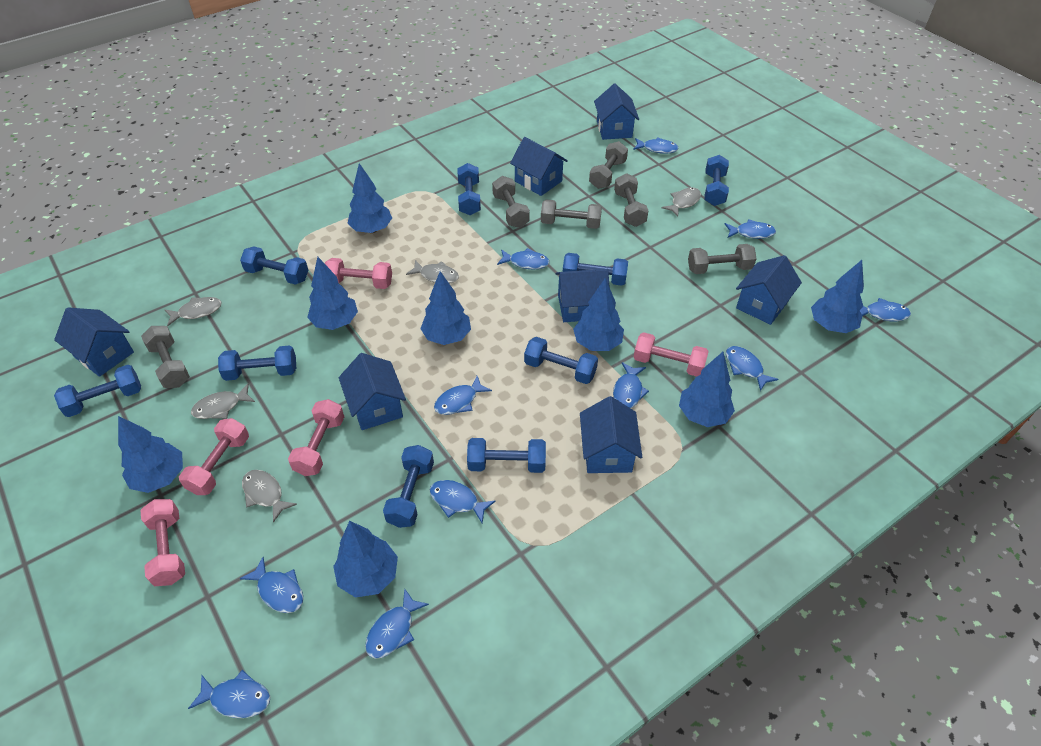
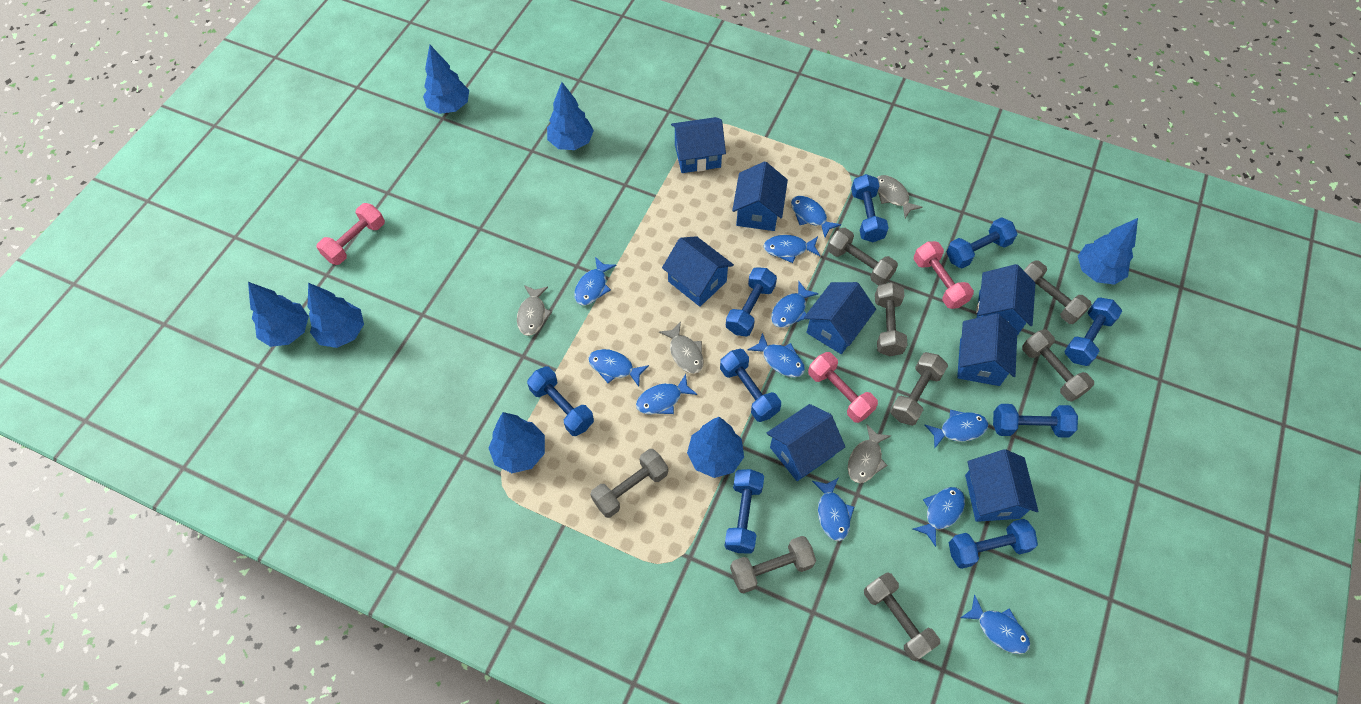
blue house: 7 -> 8
blue tree: 8 -> 7
grey dumbbell: 6 -> 8
grey fish: 5 -> 4
pink dumbbell: 5 -> 3

